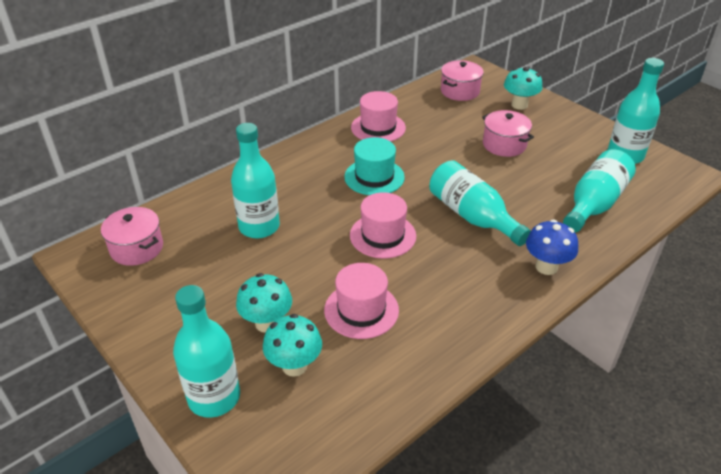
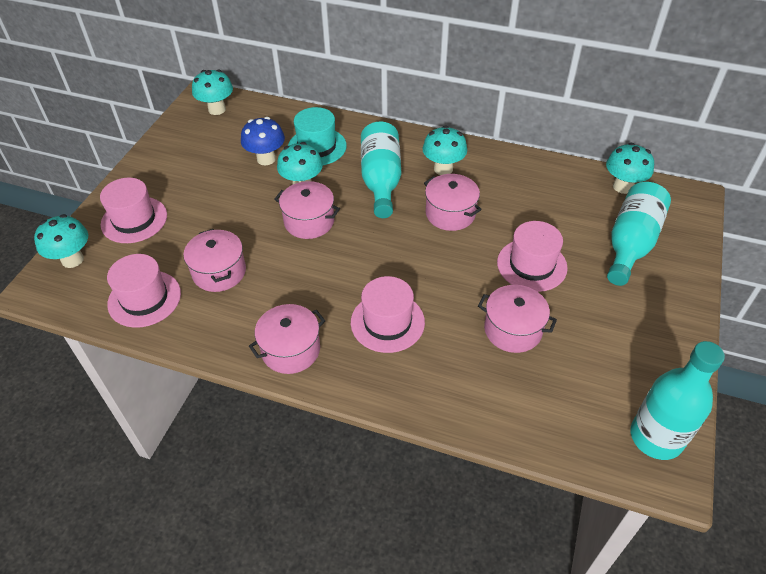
pink hat: 3 -> 4
pink pot: 3 -> 5
turquoise bottle: 5 -> 3
turquoise mushroom: 3 -> 5

